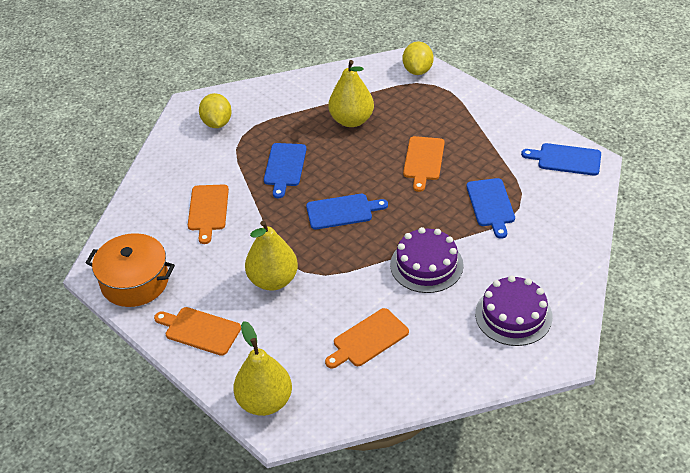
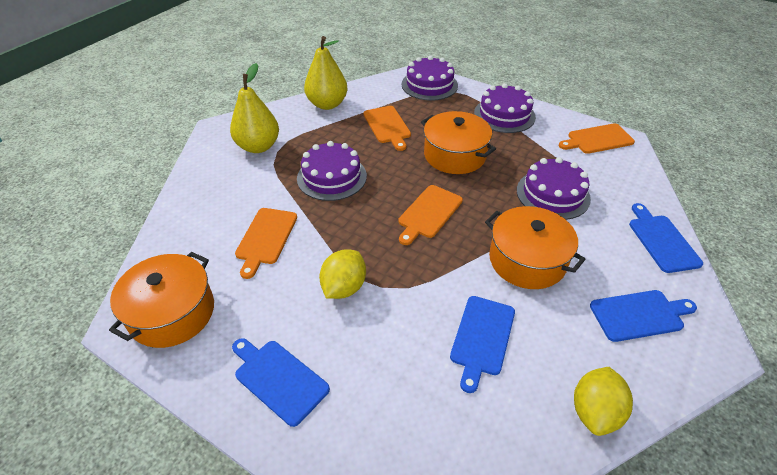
orange pot: 1 -> 3
purple cake: 2 -> 4
yellow pear: 3 -> 2

